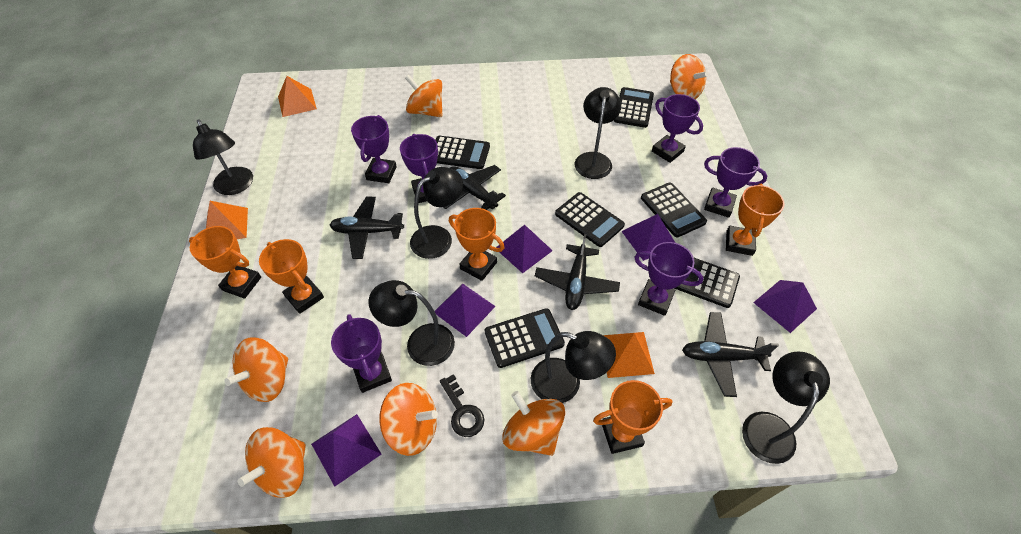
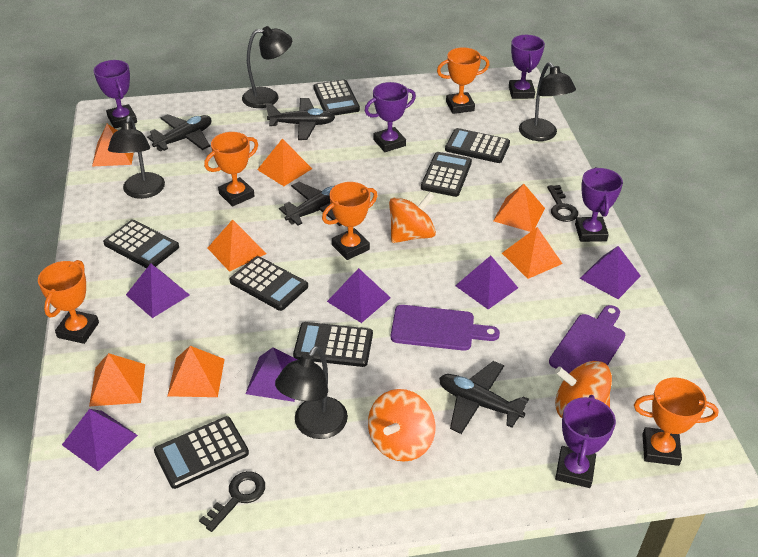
black calculator: 6 -> 7
black key: 1 -> 2
black lamp: 6 -> 4
orange pyramid: 3 -> 7
orange spinning top: 6 -> 3
purple cutting board: 0 -> 2
purple pyramid: 5 -> 6
purple trophy: 6 -> 5

